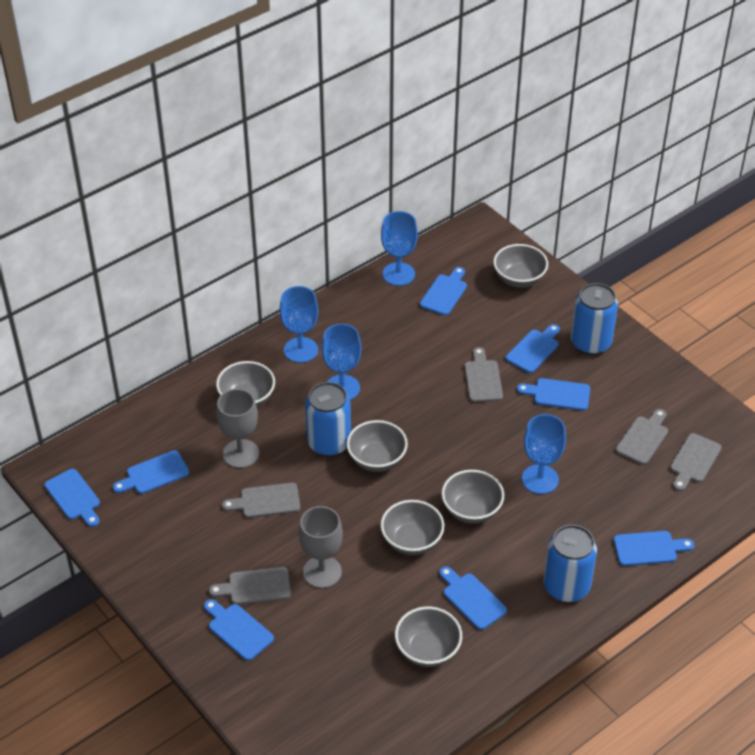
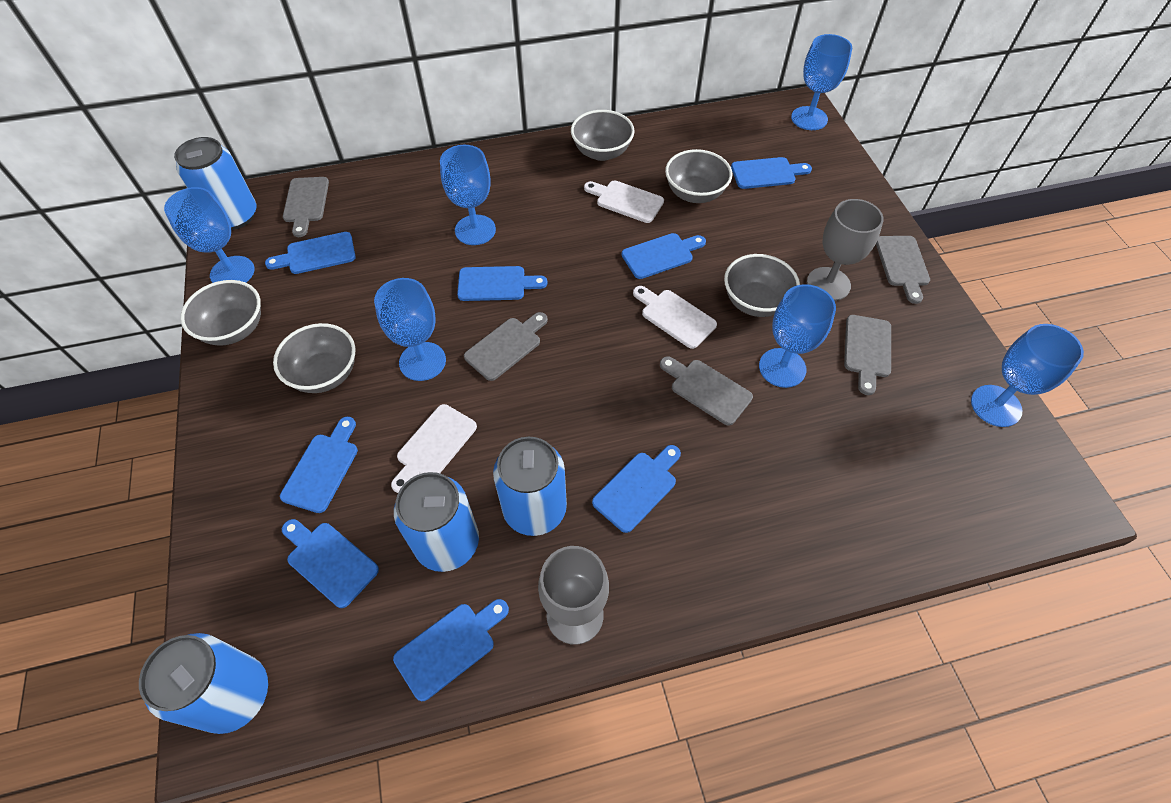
blue can: 3 -> 4
blue goblet: 4 -> 6
grey bowl: 6 -> 5
white cutting board: 0 -> 3

